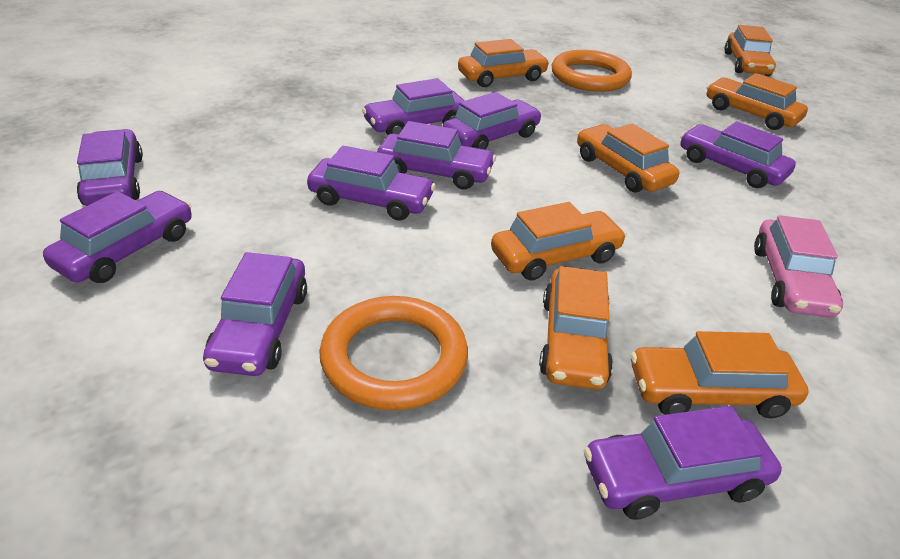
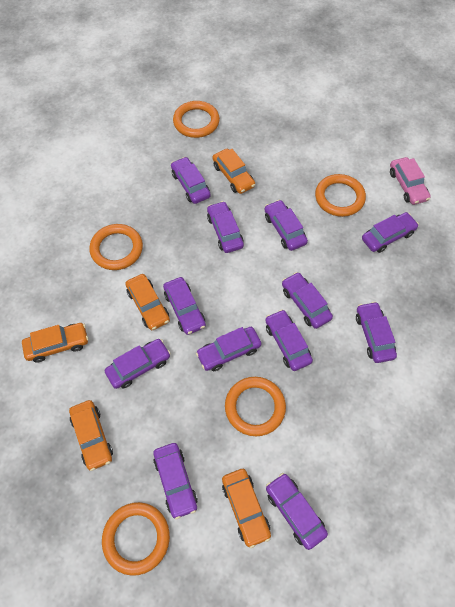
orange car: 7 -> 5
orange ring: 2 -> 5
purple car: 9 -> 12

